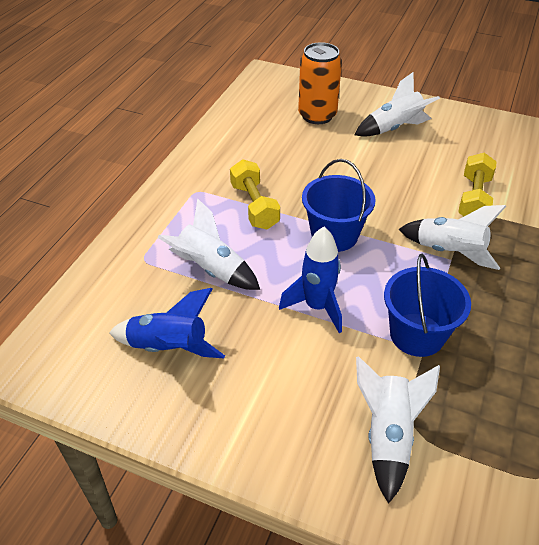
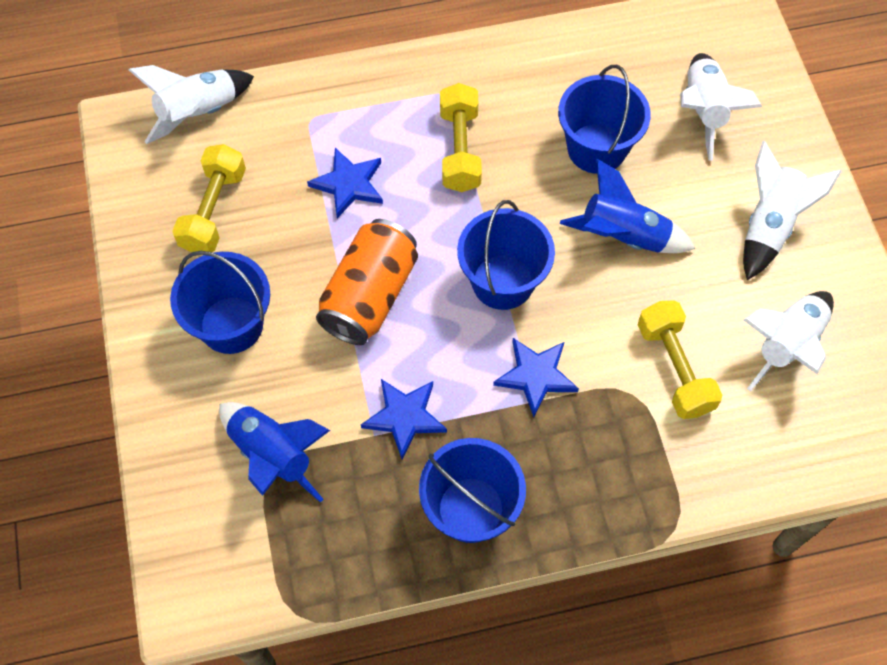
blue bucket: 2 -> 4
blue star: 0 -> 3
yellow dumbbell: 2 -> 3

